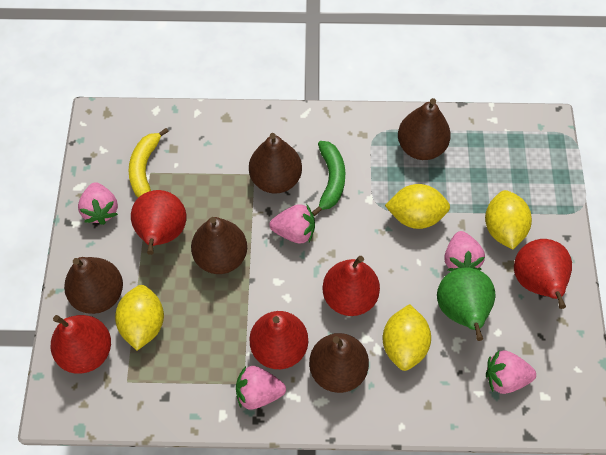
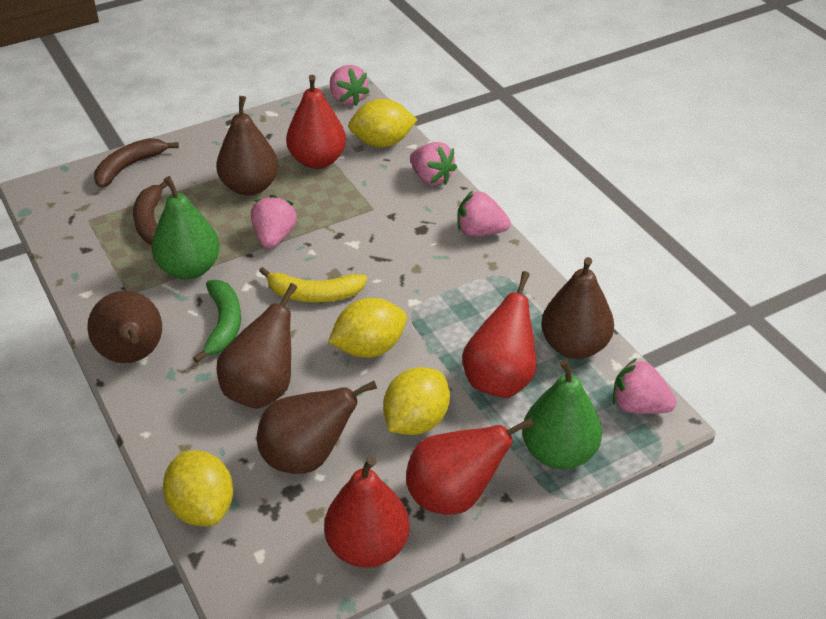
brown banana: 0 -> 2
green pear: 1 -> 2
red pear: 5 -> 4

